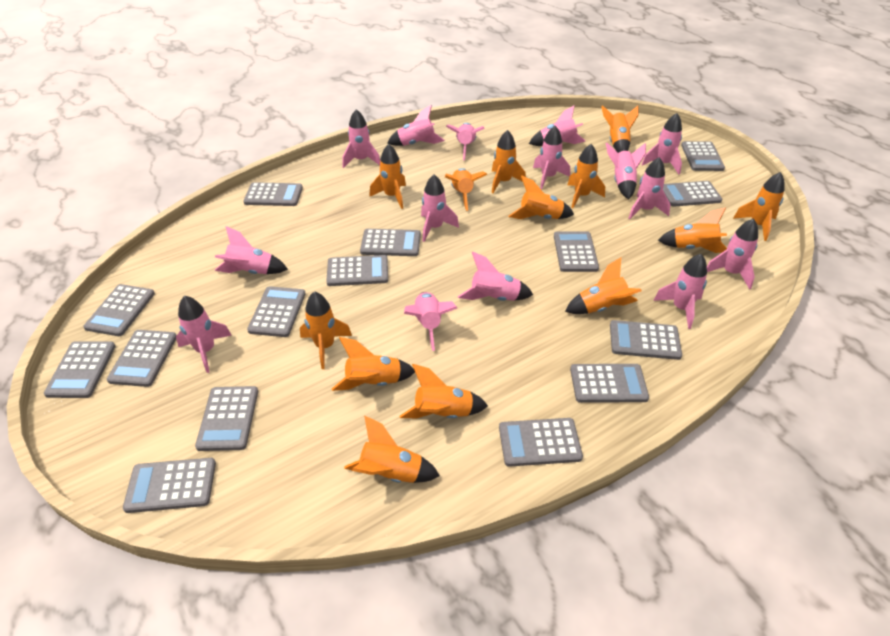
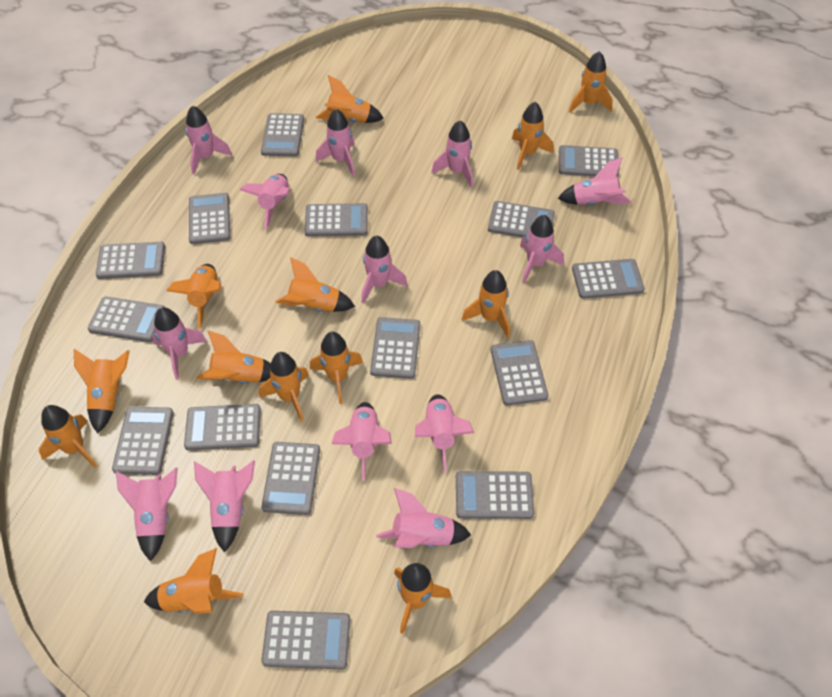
pink rocket: 15 -> 13

